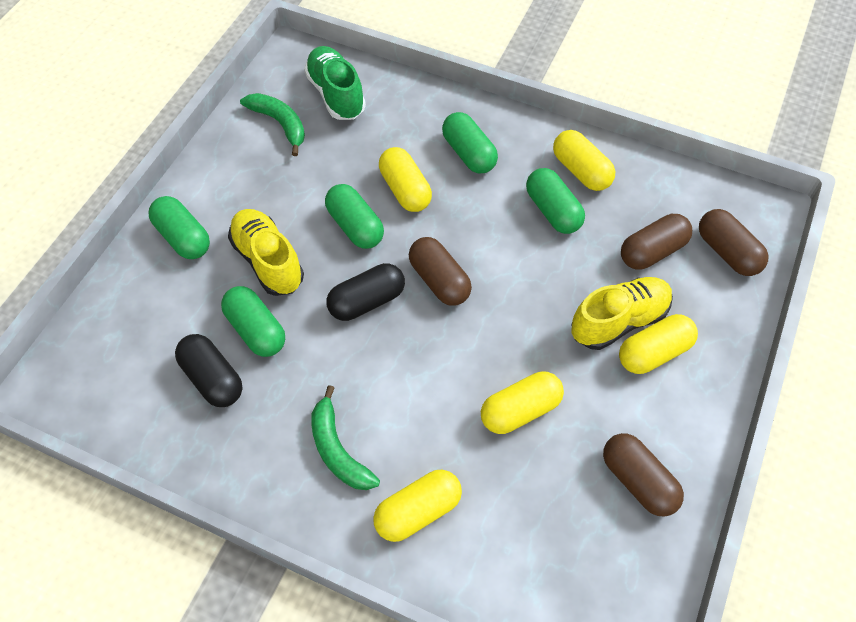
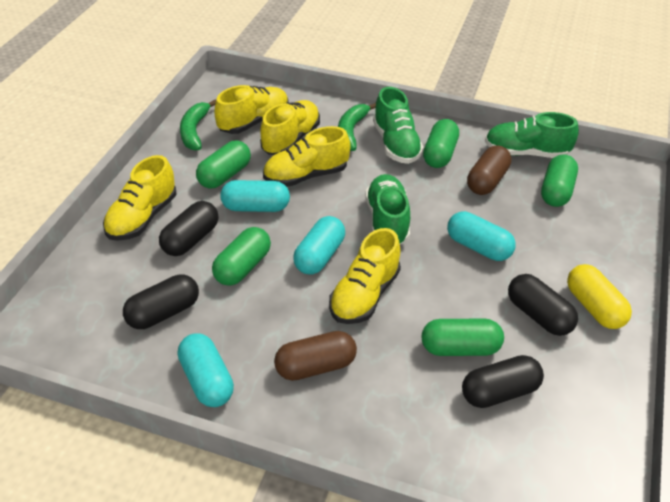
black capsule: 2 -> 4
brown capsule: 4 -> 2
green shoe: 1 -> 3
turquoise capsule: 0 -> 4
yellow capsule: 5 -> 1
yellow shoe: 2 -> 5

